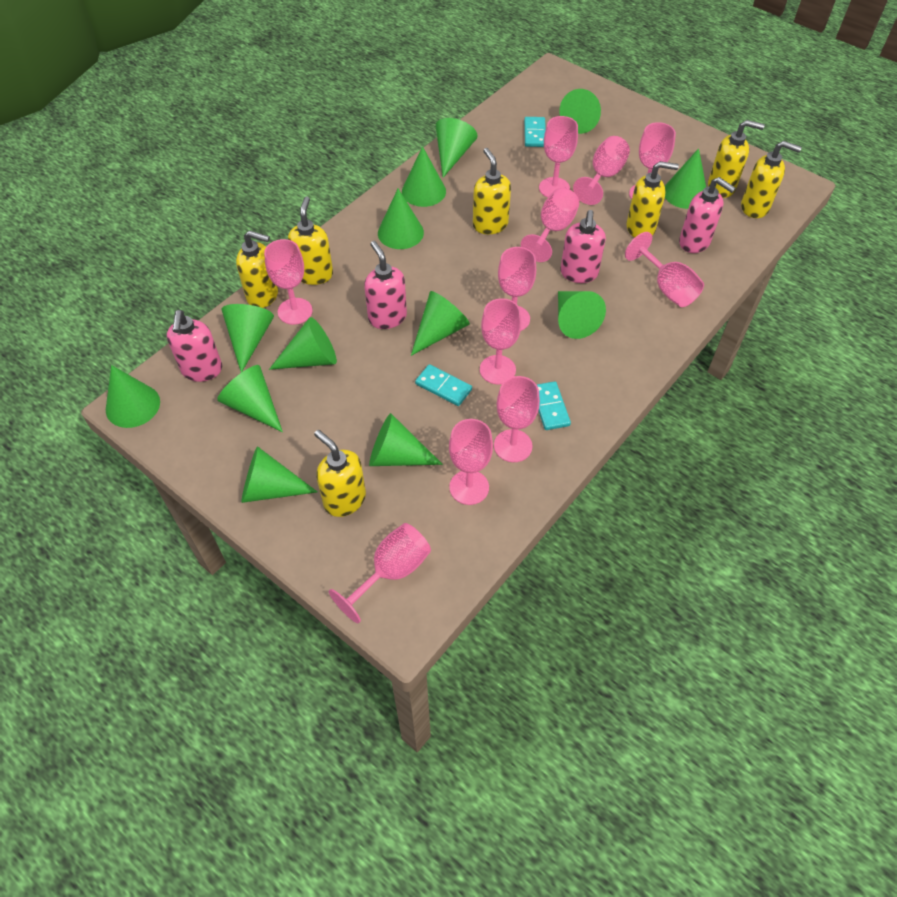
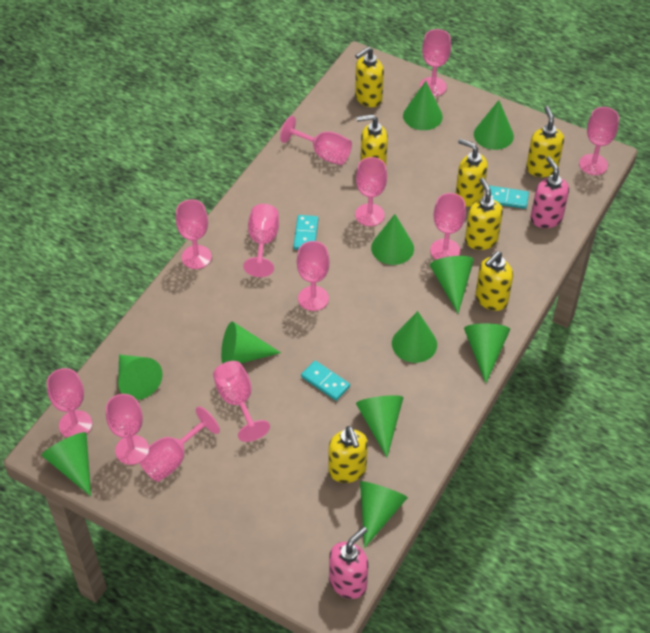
green cone: 13 -> 11
pink goblet: 11 -> 12
pink soap dispenser: 4 -> 2

